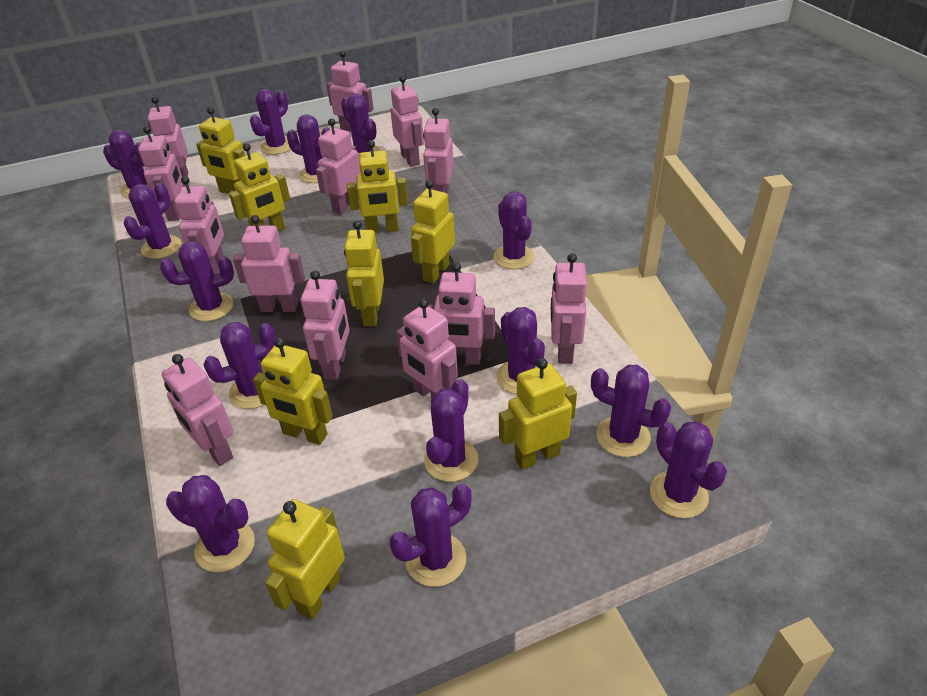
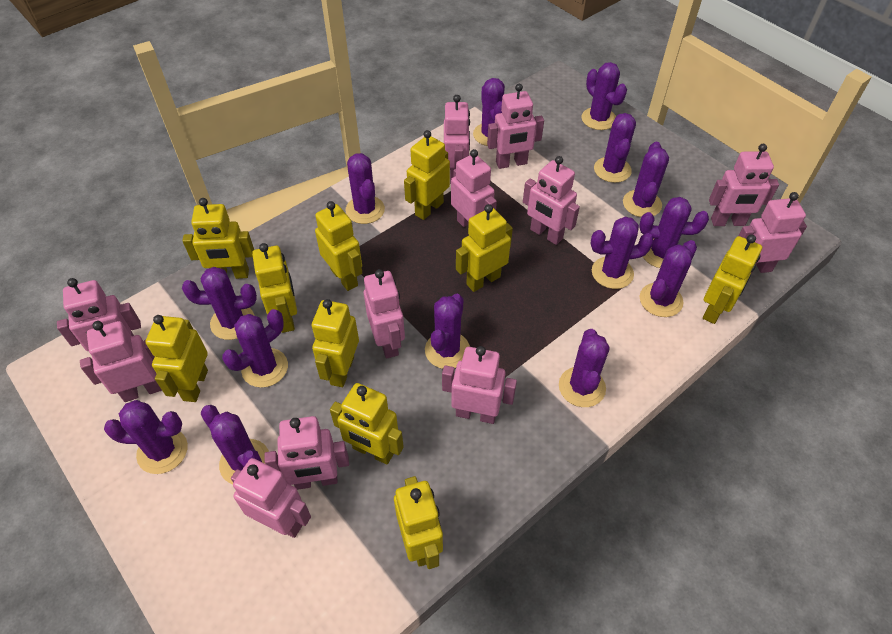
pink robot: 13 -> 12
yellow robot: 8 -> 10

